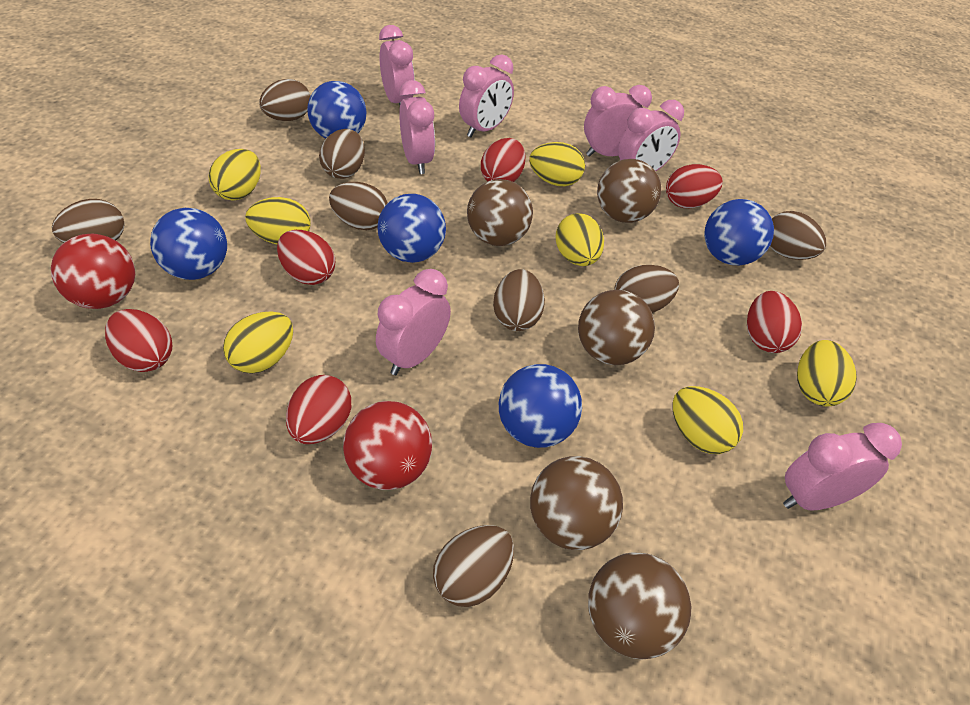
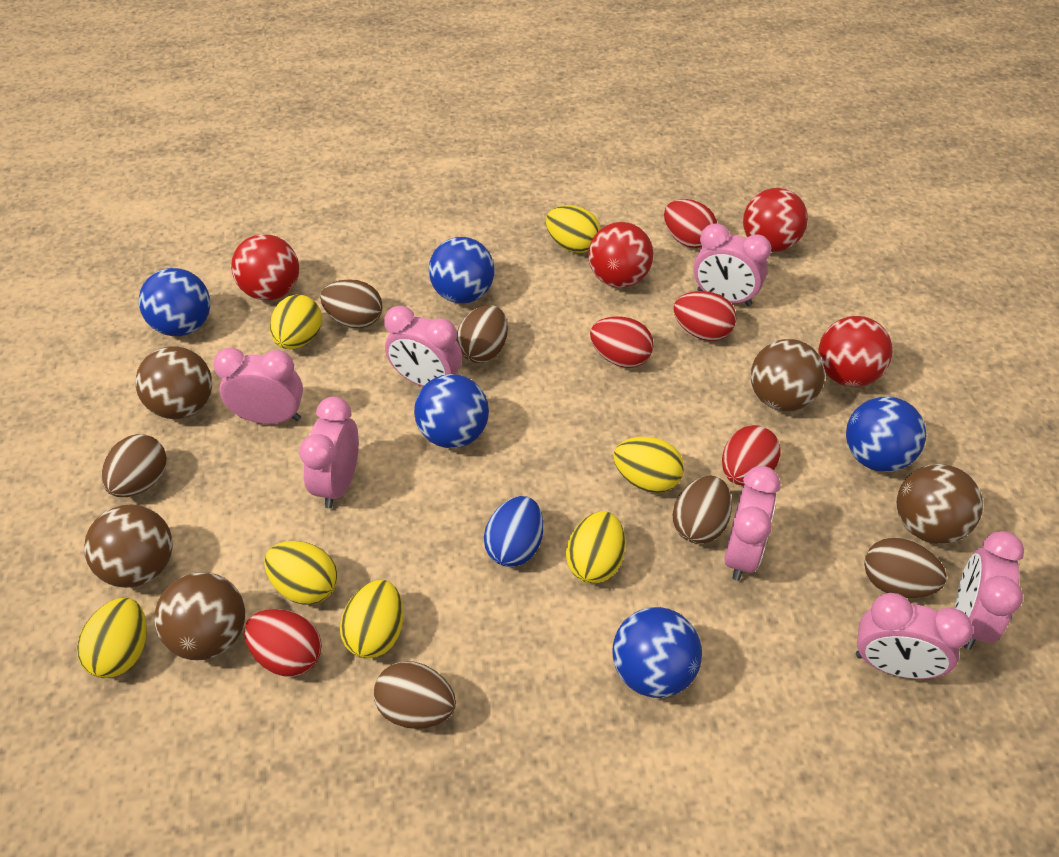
blue egg: 0 -> 1
brown egg: 8 -> 6
red ball: 2 -> 4
red egg: 6 -> 5

